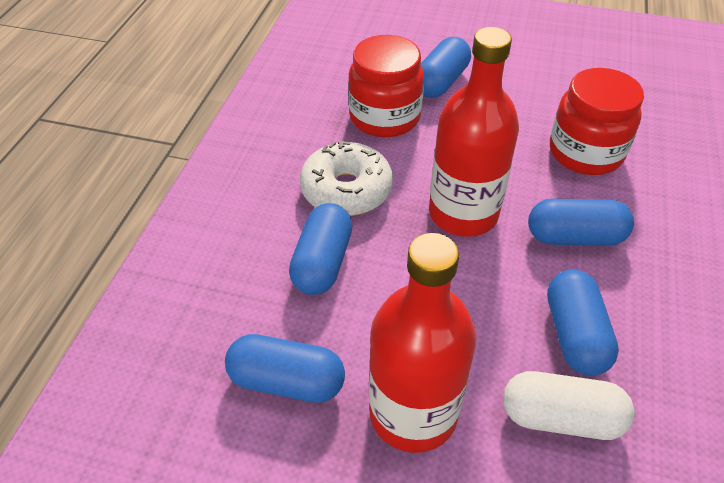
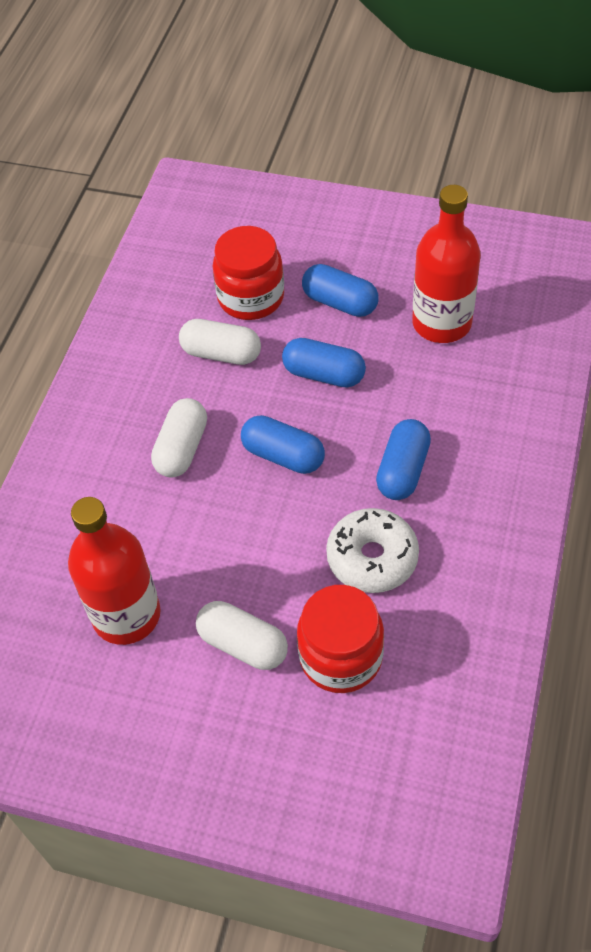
blue capsule: 5 -> 4
white capsule: 1 -> 3

